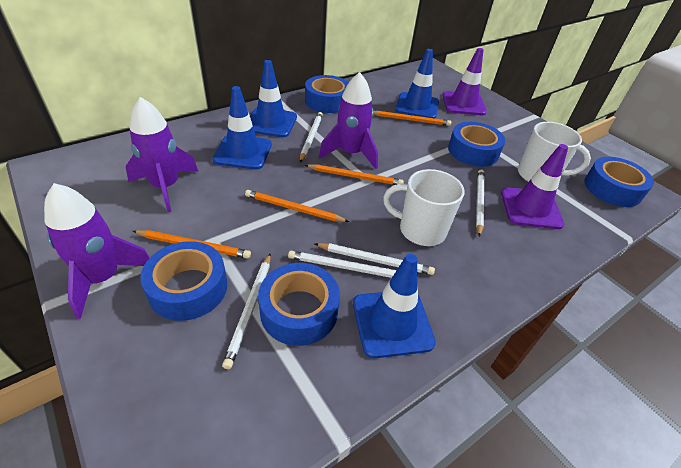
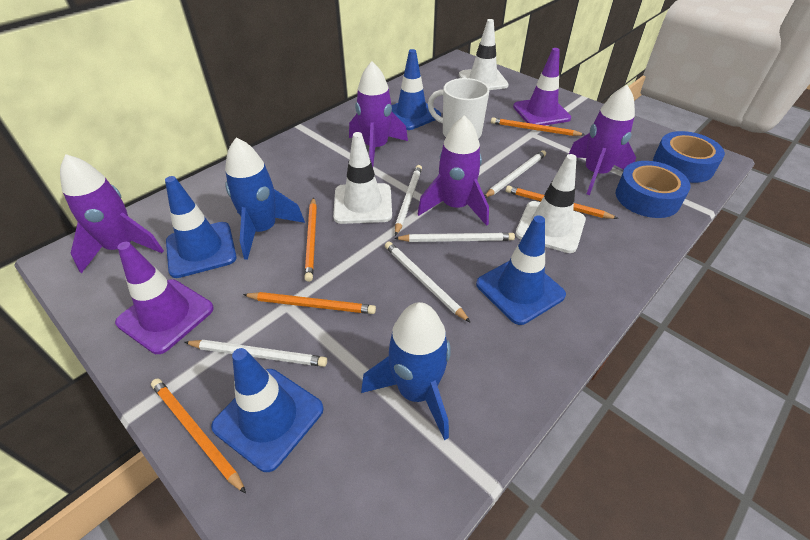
blue rocket: 0 -> 2
blue tape: 5 -> 2
orange pencil: 4 -> 5
purple rocket: 3 -> 4
white mug: 2 -> 1
white traffic cone: 0 -> 3

